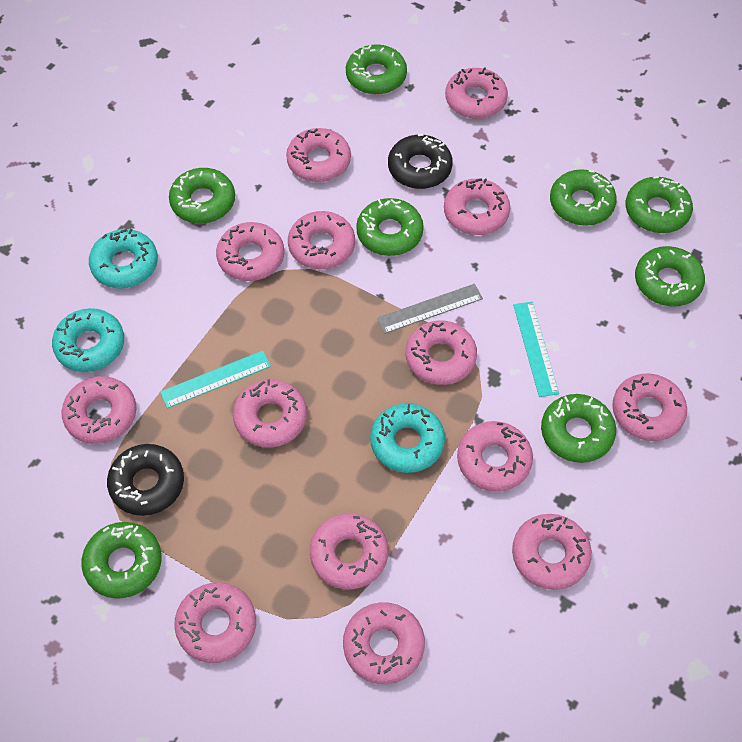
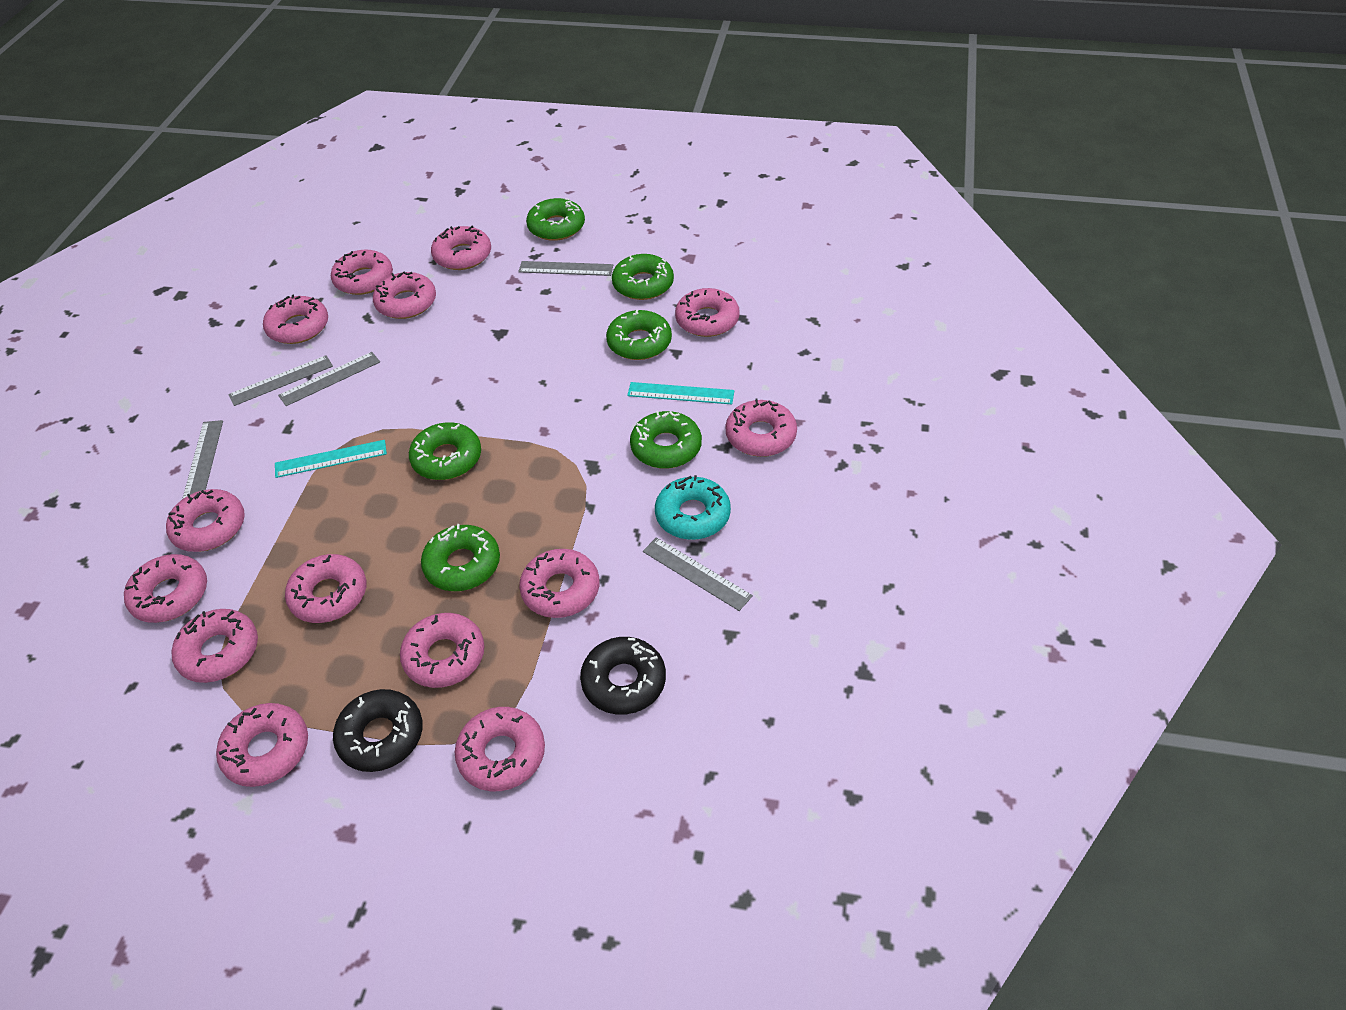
green donut: 8 -> 6
grey ruler: 1 -> 5
turquoise donut: 3 -> 1

